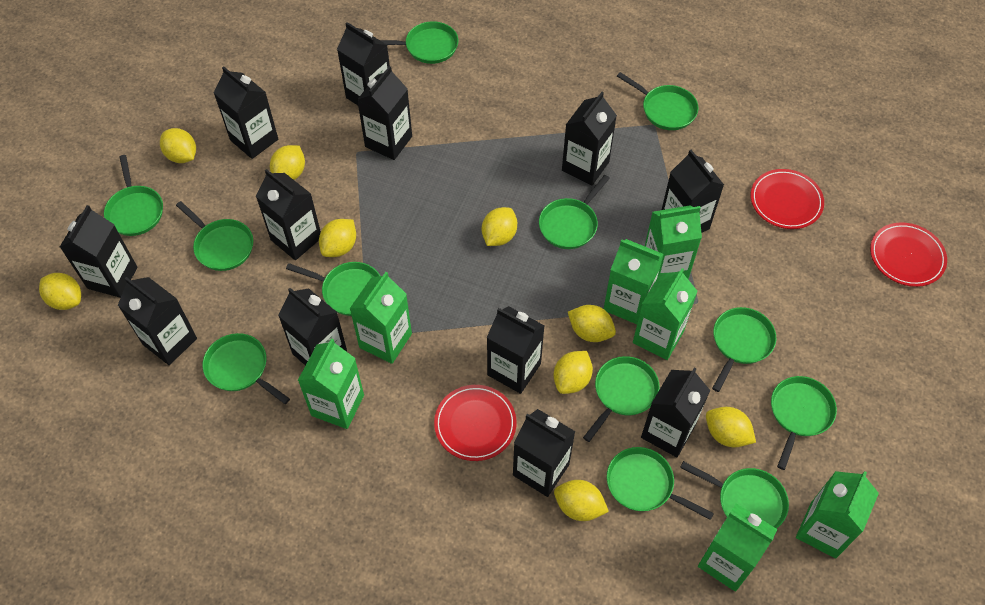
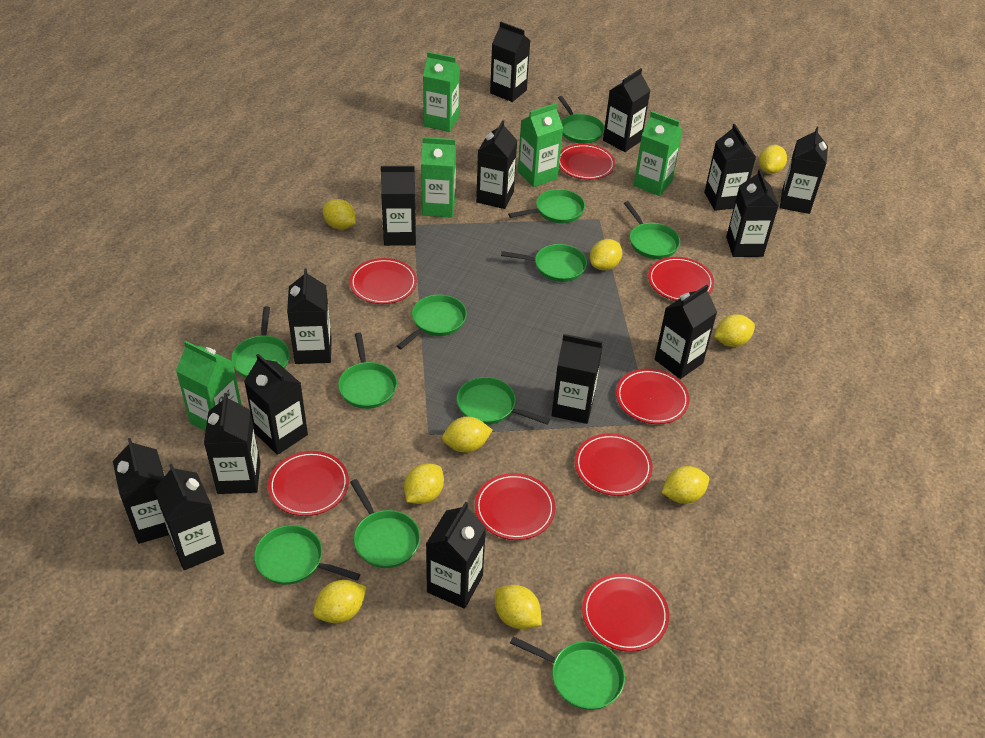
black carton: 12 -> 15
green carton: 7 -> 5
green pan: 12 -> 11
red plate: 3 -> 8

